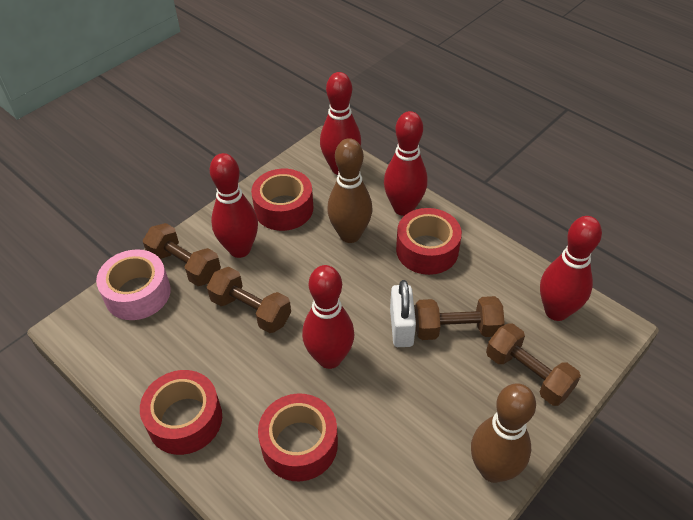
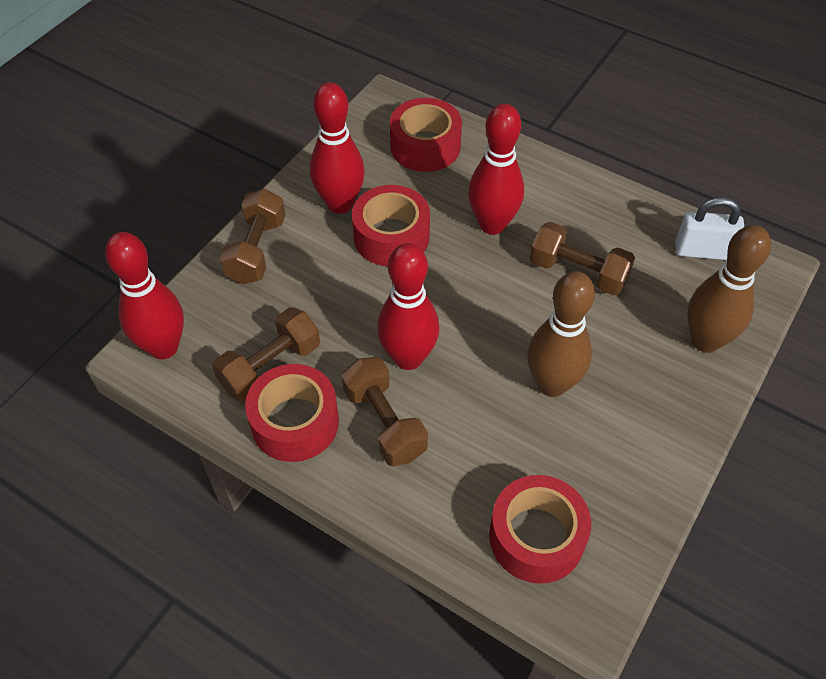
pink tape: 1 -> 0
red bowling pin: 5 -> 4

